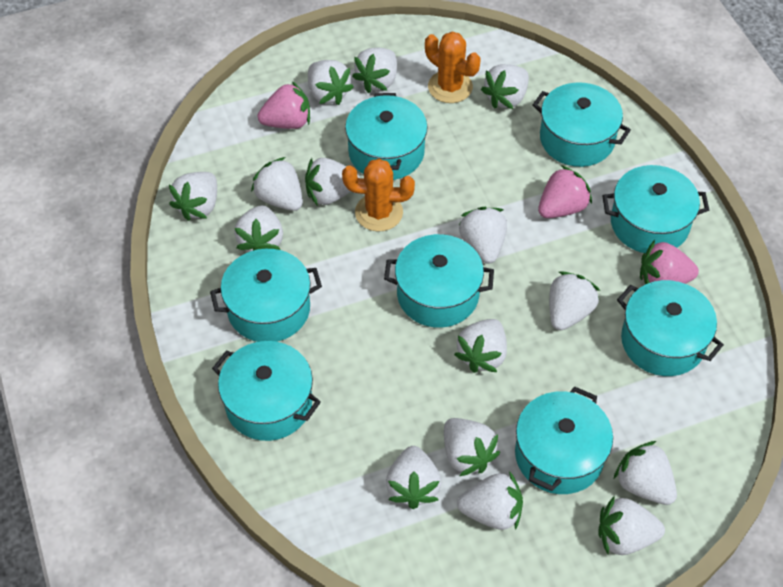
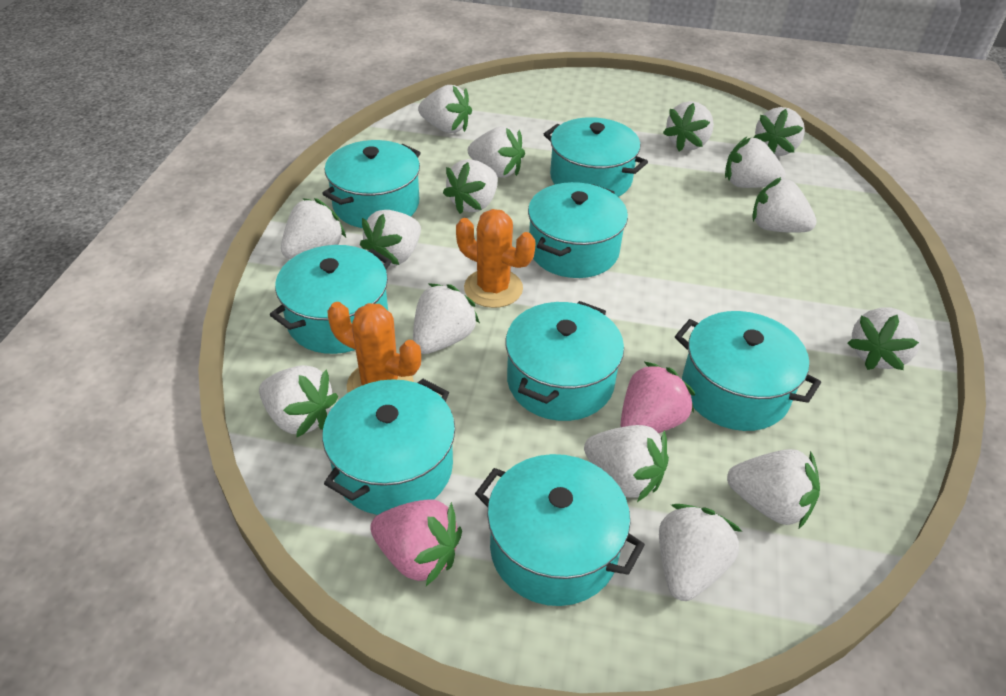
pink strawberry: 3 -> 2

